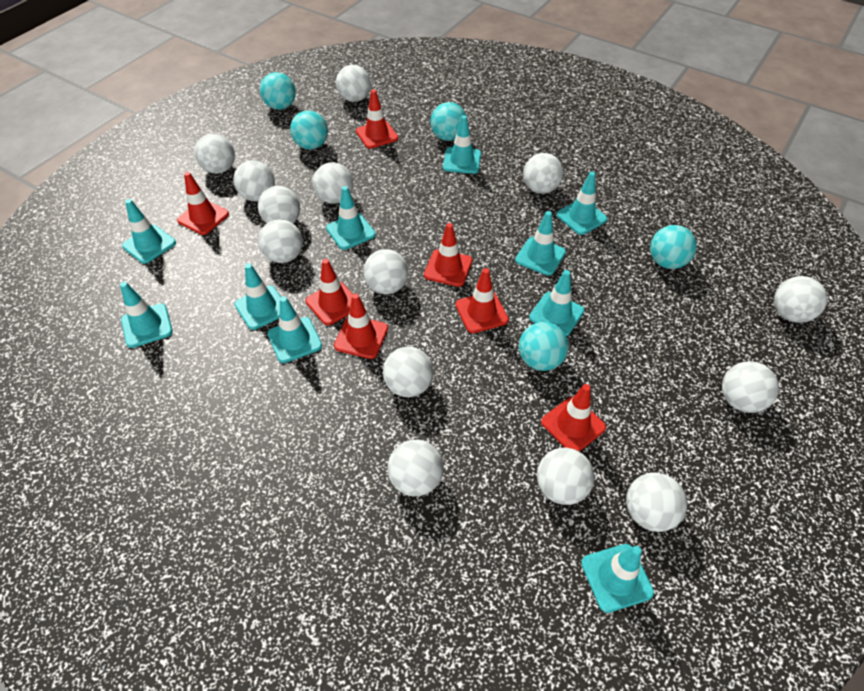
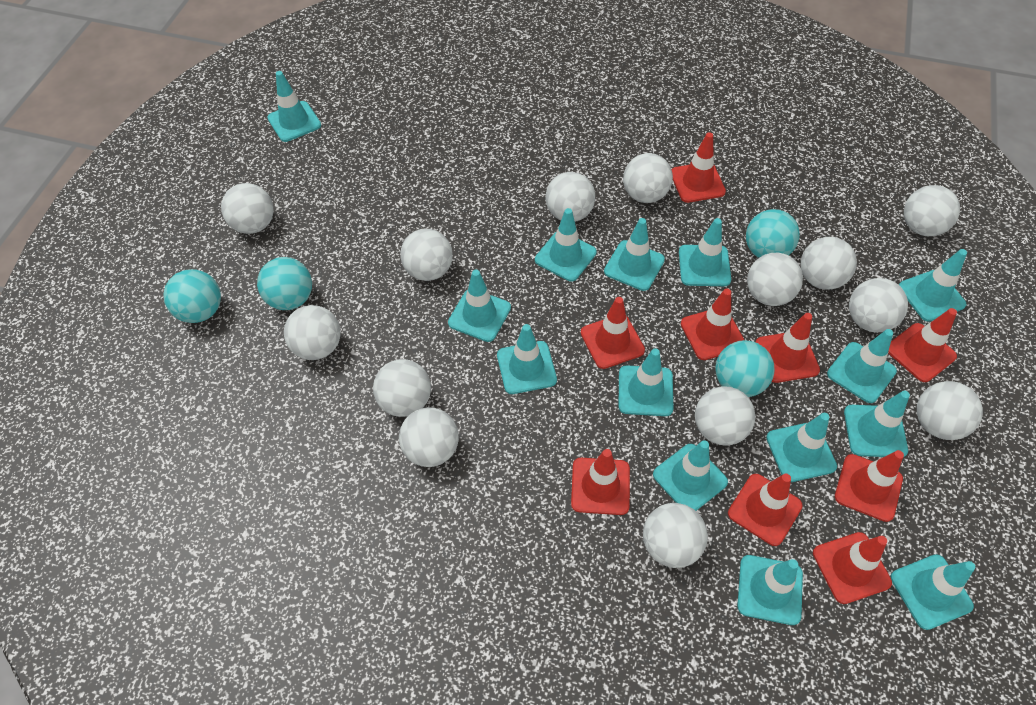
red traffic cone: 7 -> 9
turquoise ball: 5 -> 4
turquoise traffic cone: 10 -> 14

